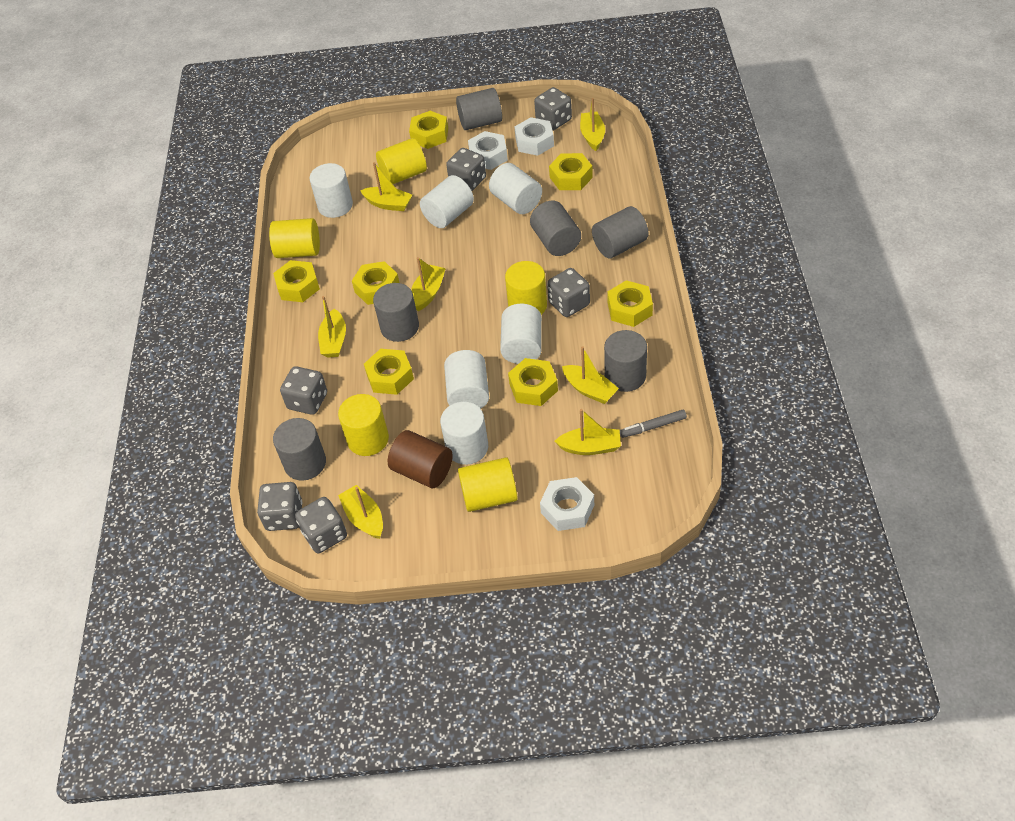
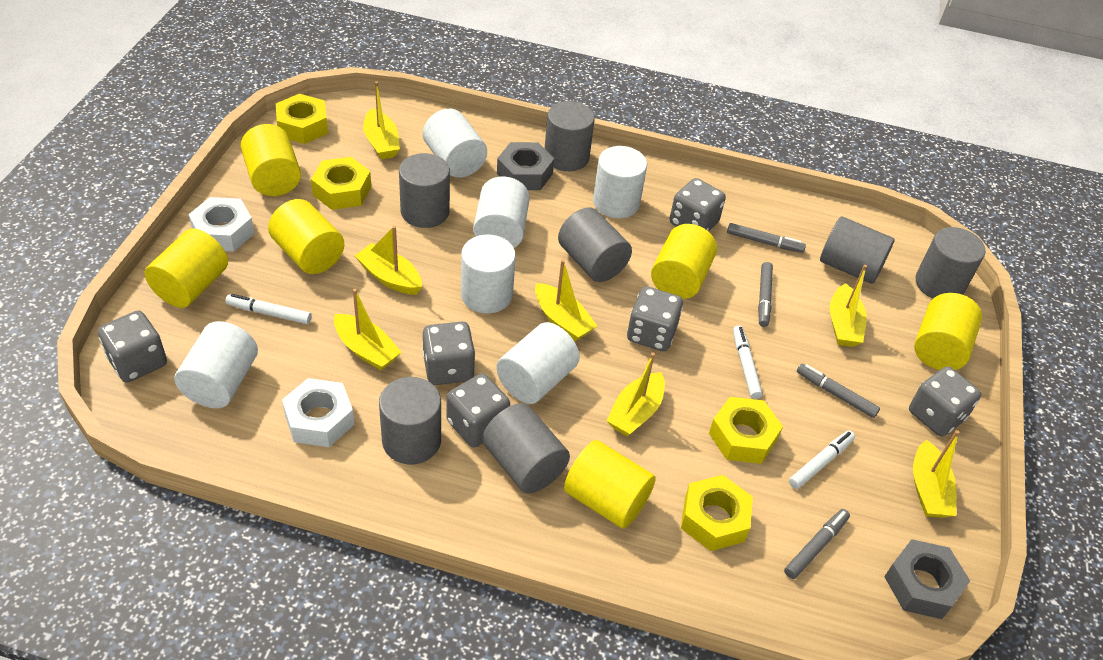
brown cylinder: 1 -> 0
grey cylinder: 6 -> 7
grey marker: 1 -> 4
grey nut: 0 -> 2
white marker: 0 -> 3
white nut: 3 -> 2
yellow cylinder: 5 -> 6
yellow nut: 7 -> 4

